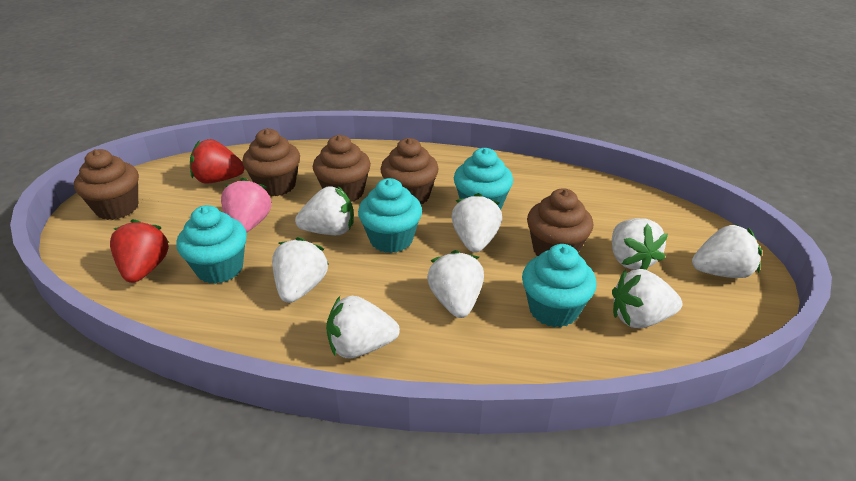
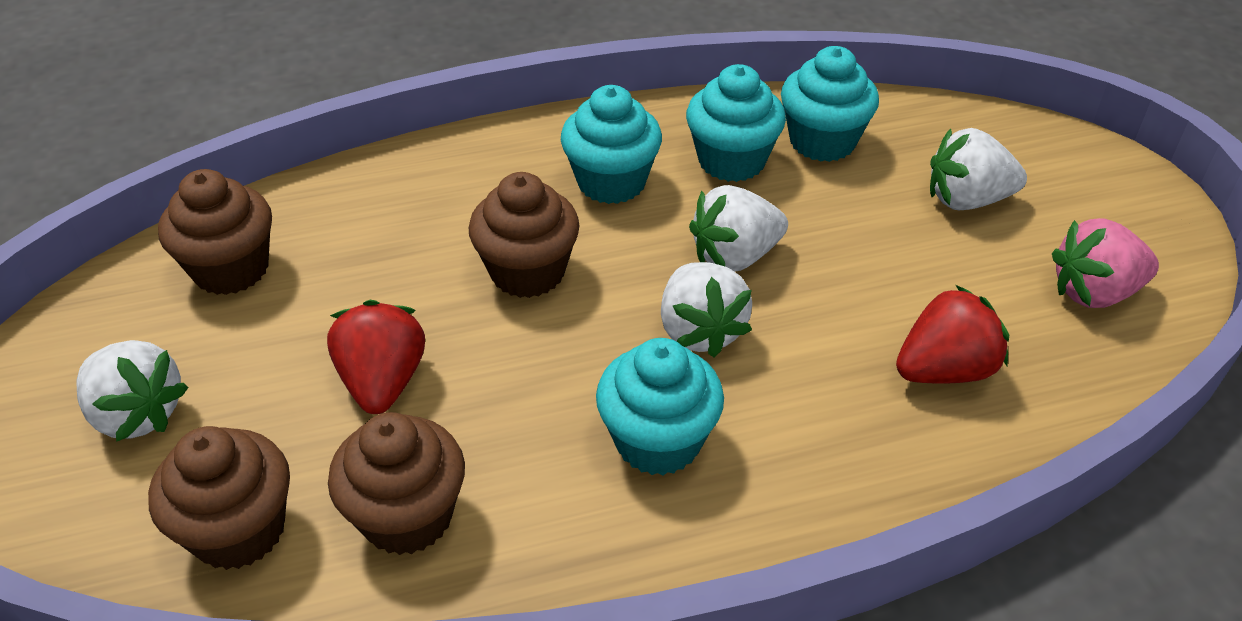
brown cupcake: 5 -> 4
white strawberry: 8 -> 4

